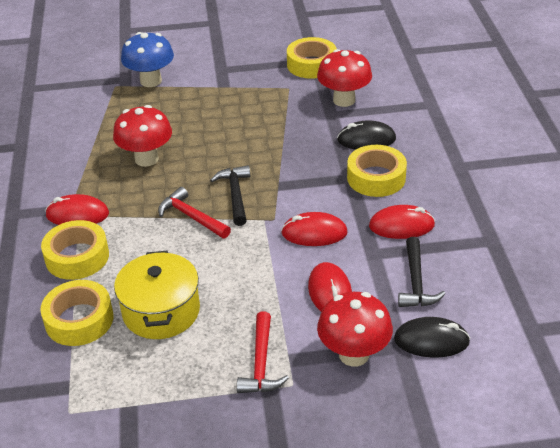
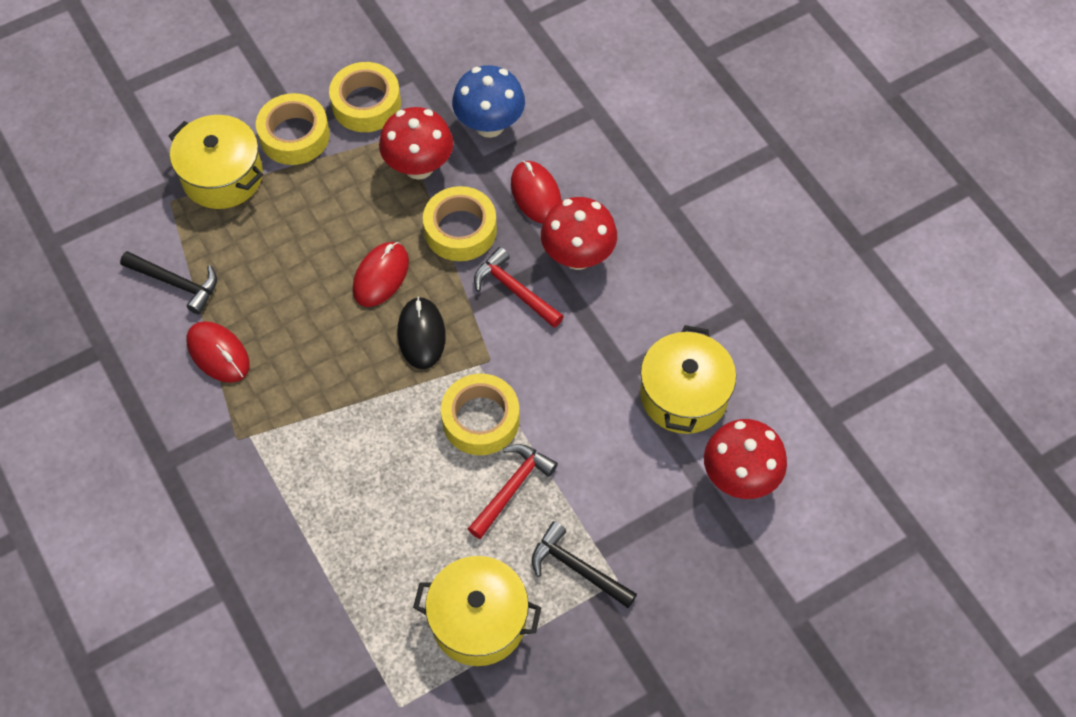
black mouse: 2 -> 1
red mouse: 4 -> 3
yellow pot: 1 -> 3

